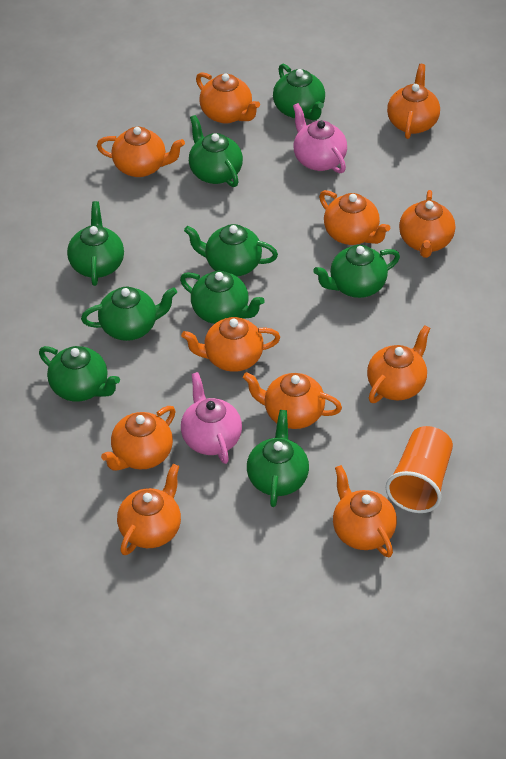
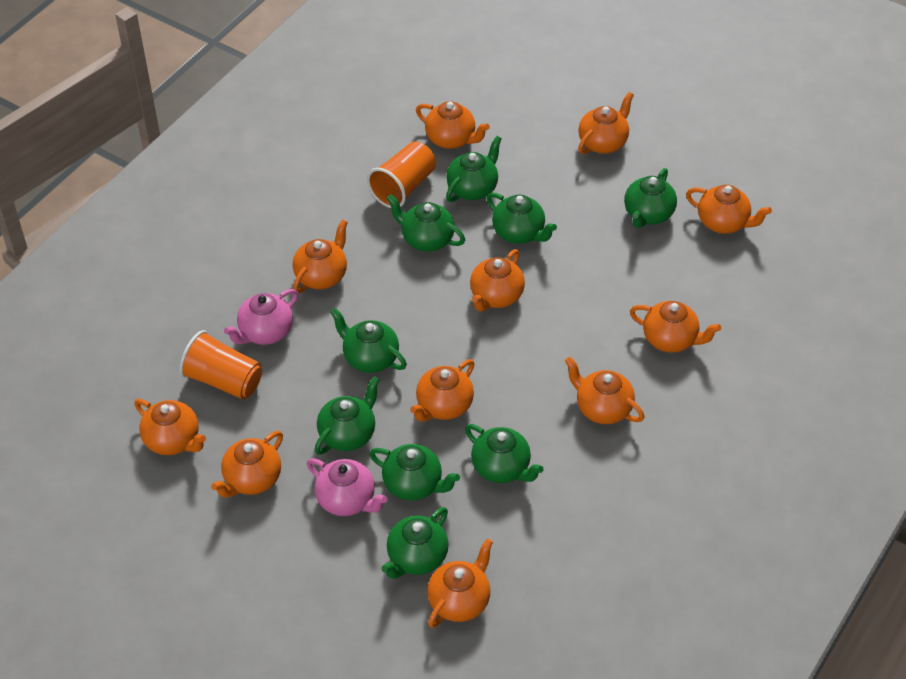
orange cup: 1 -> 2

